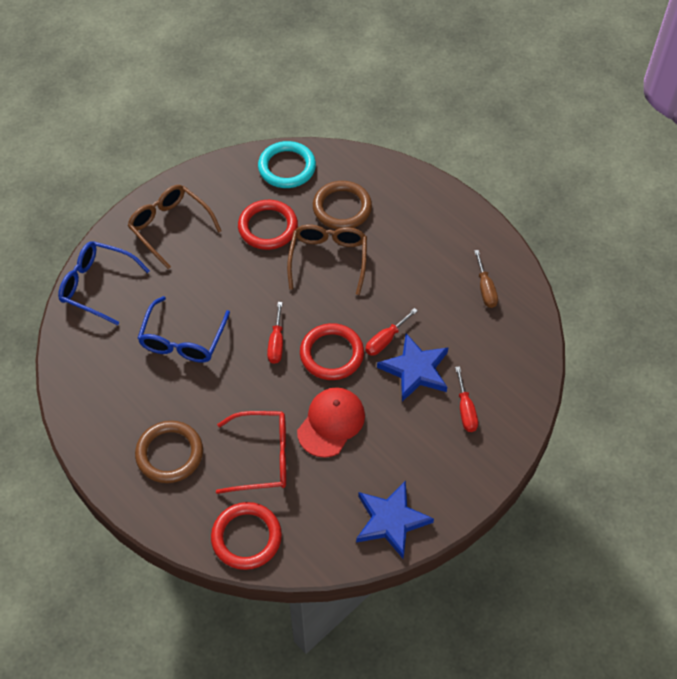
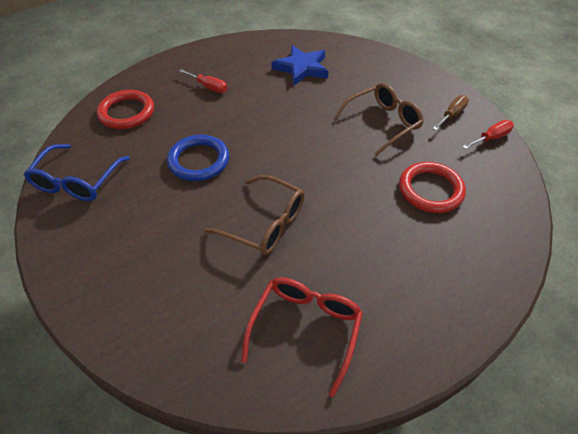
blue glasses: 2 -> 1
blue ring: 0 -> 1
blue star: 2 -> 1
brown ring: 2 -> 0
red cap: 1 -> 0
red ring: 3 -> 2
red screwdriver: 3 -> 2
turquoise ring: 1 -> 0

